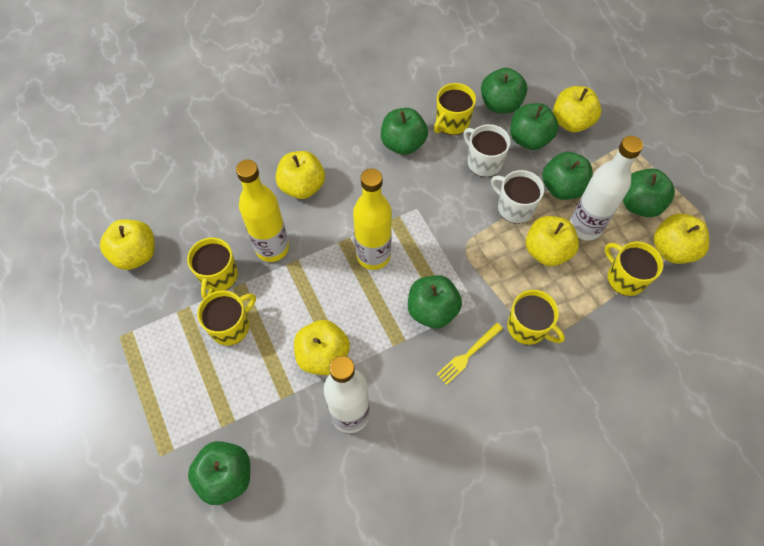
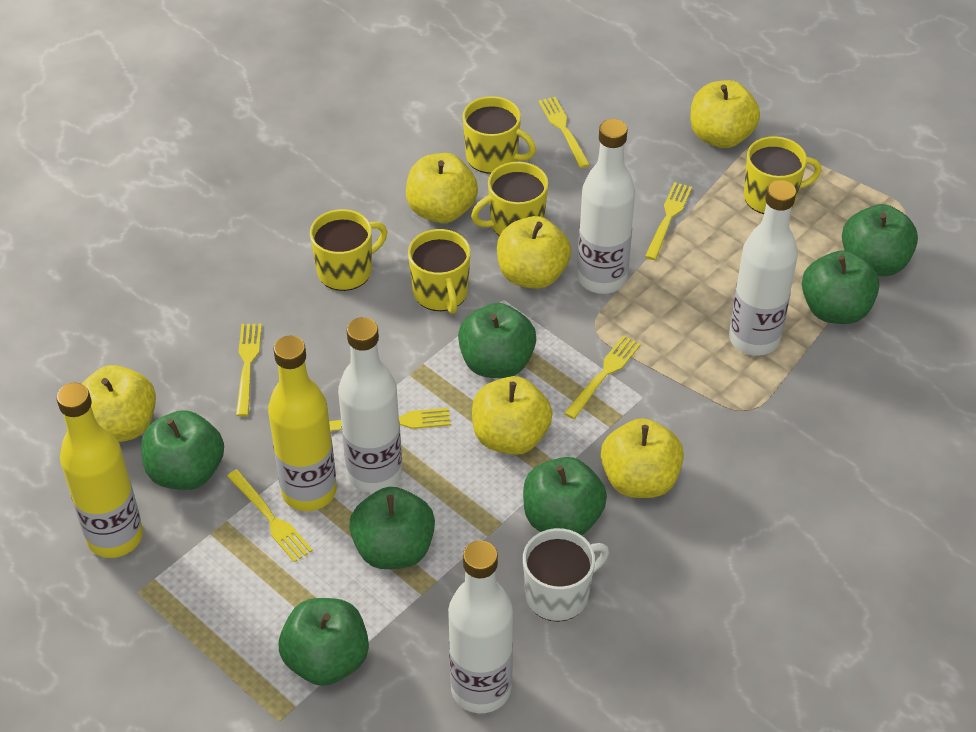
white bottle: 2 -> 4
white mug: 2 -> 1
yellow fork: 1 -> 6

